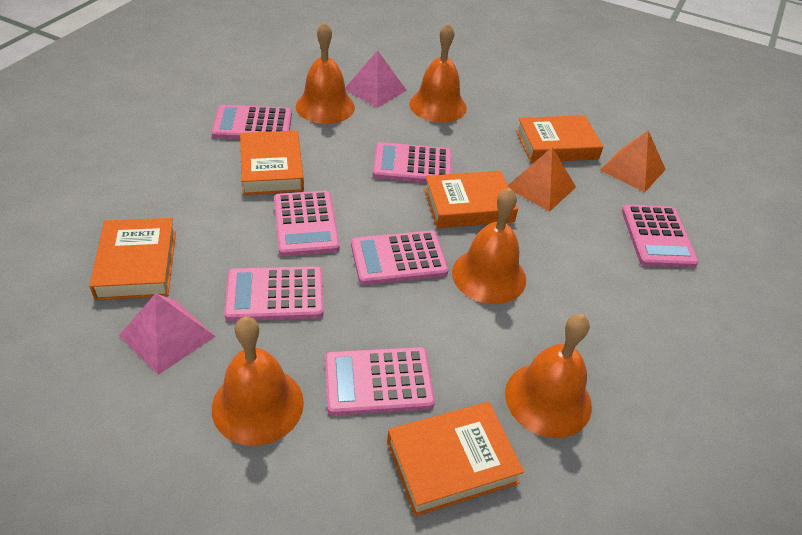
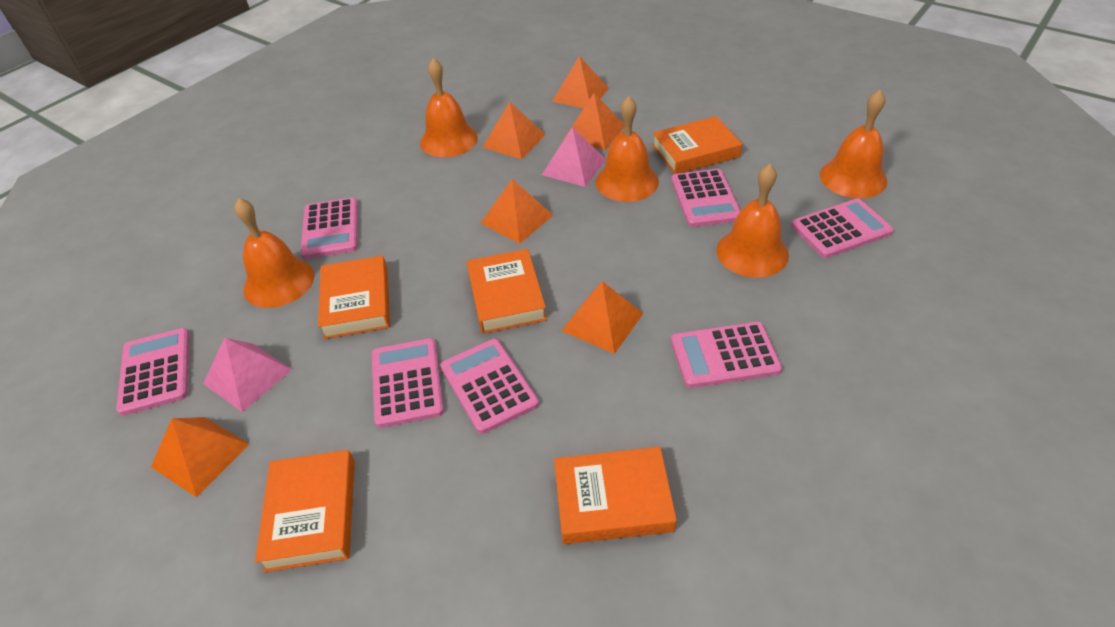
orange pyramid: 2 -> 6

